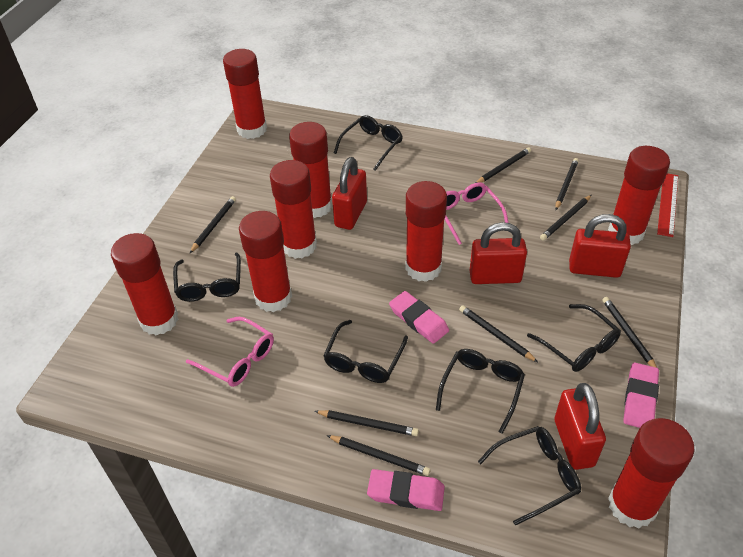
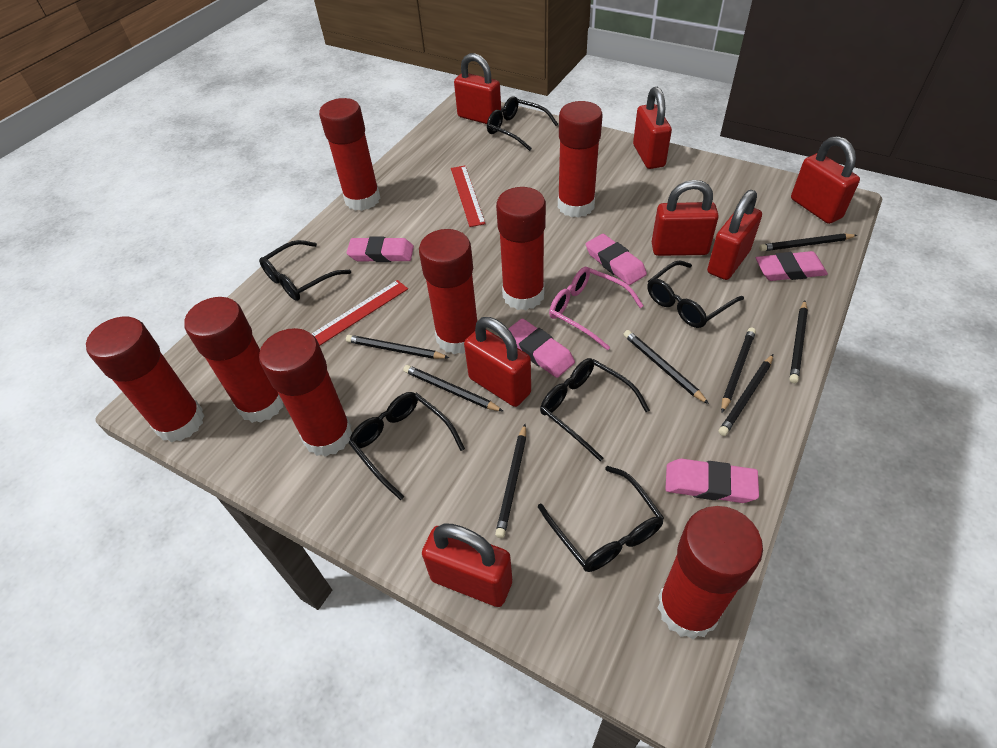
pink eraser: 3 -> 5
pink glasses: 2 -> 1
red padlock: 4 -> 7
red ruler: 1 -> 2

